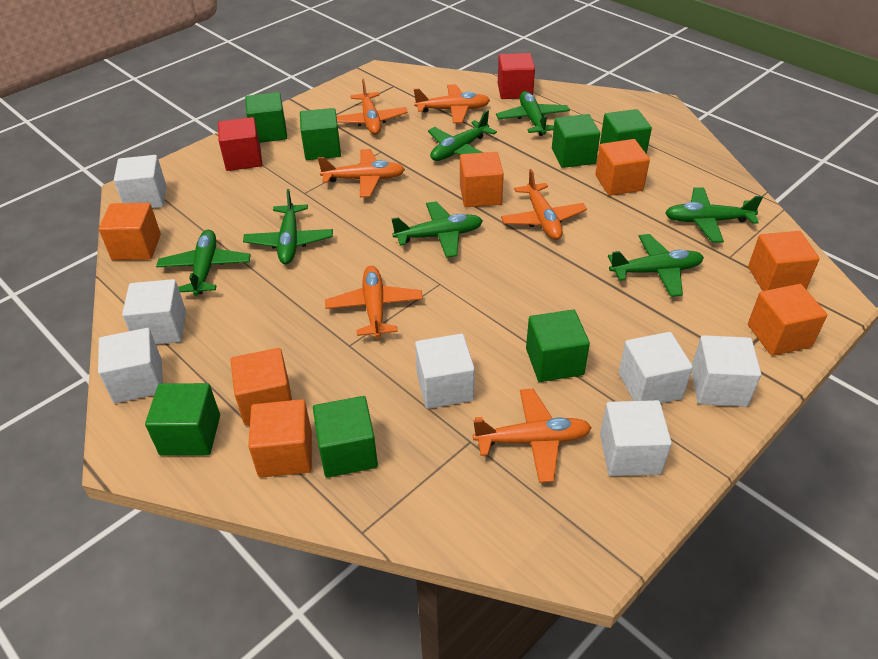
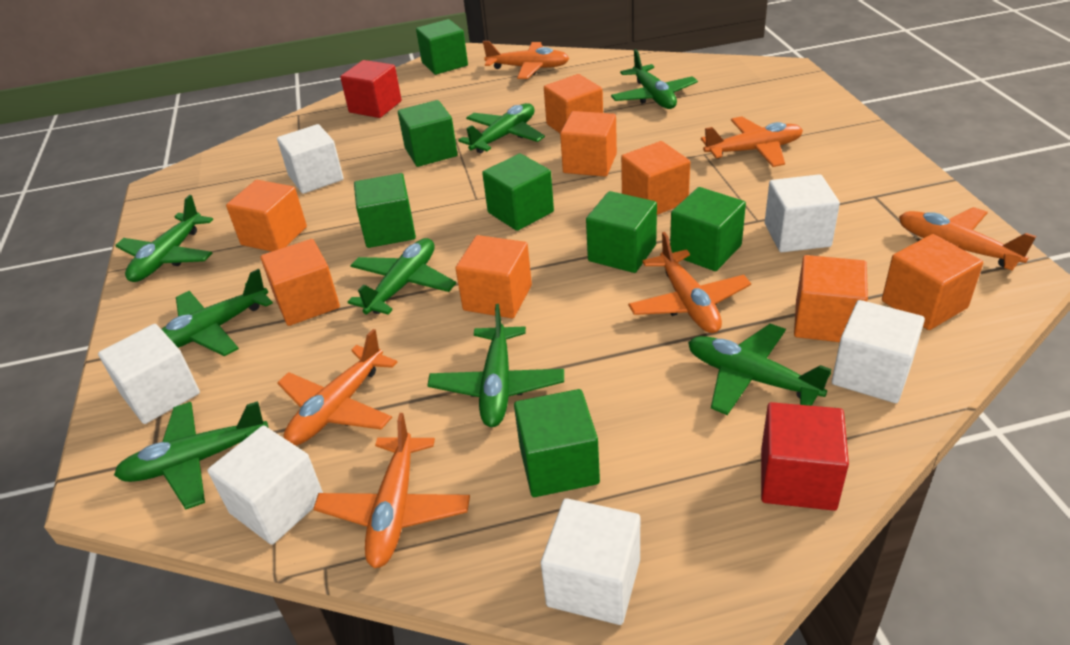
green plane: 7 -> 8
orange cube: 7 -> 8
white cube: 7 -> 6

